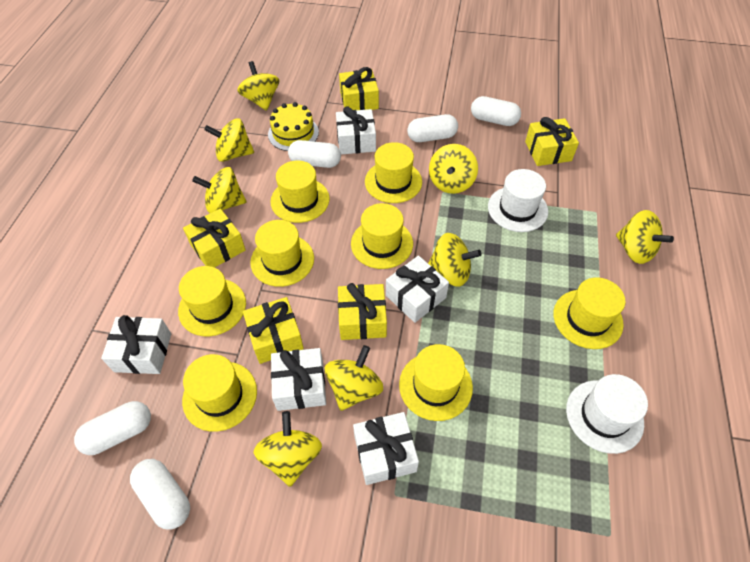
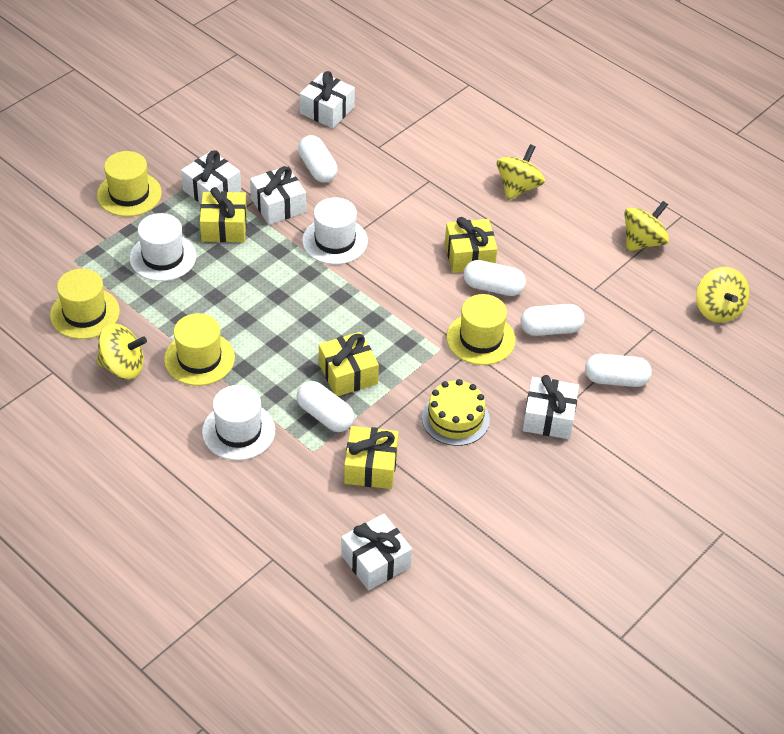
white hat: 2 -> 3
yellow gift: 5 -> 4
yellow hat: 8 -> 4
yellow spinning top: 8 -> 4

